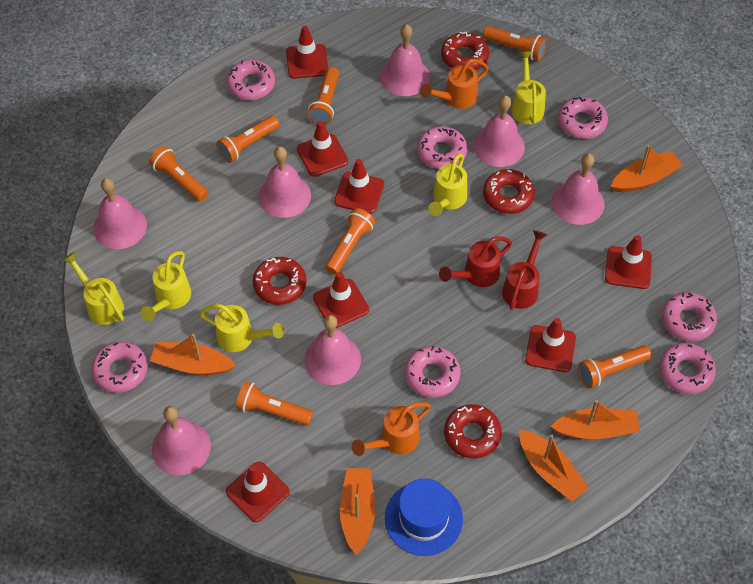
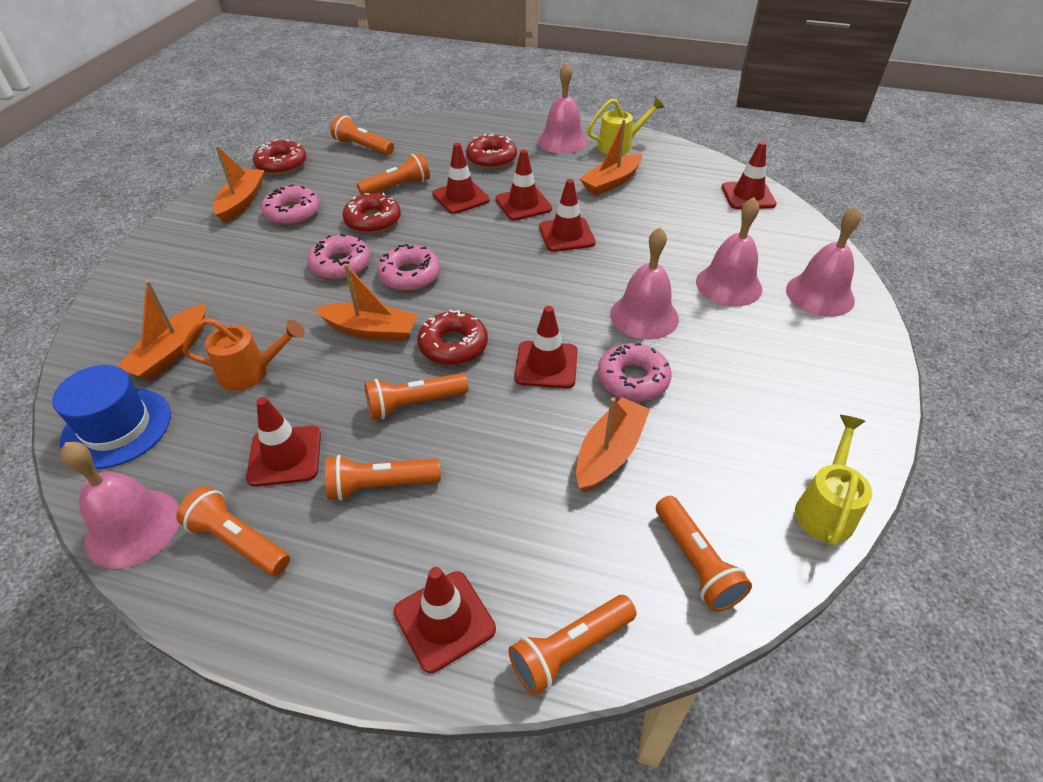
orange watering can: 2 -> 1
pink bell: 7 -> 5
pink donut: 7 -> 4
red watering can: 2 -> 0
yellow watering can: 5 -> 2

